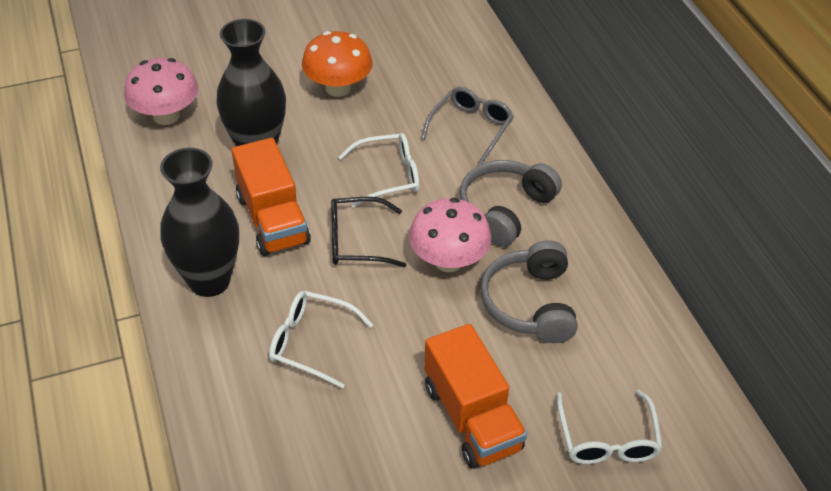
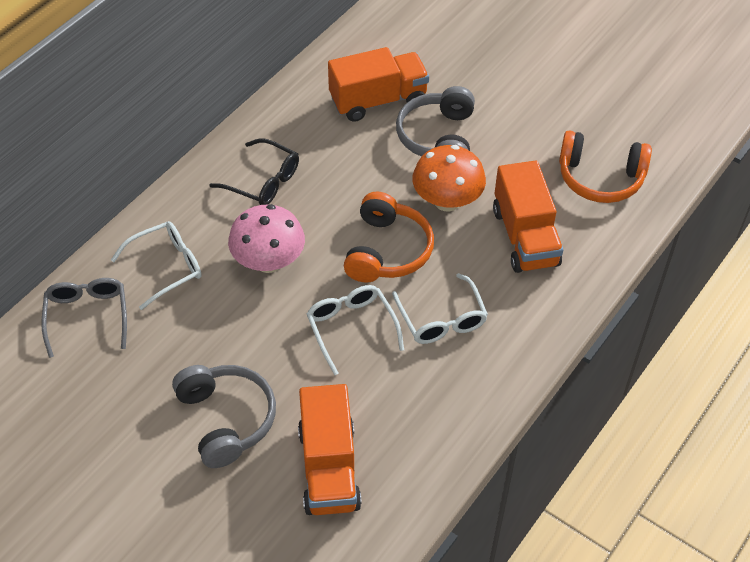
black vase: 2 -> 0
orange headphones: 0 -> 2
orange truck: 2 -> 3
pink mushroom: 2 -> 1

